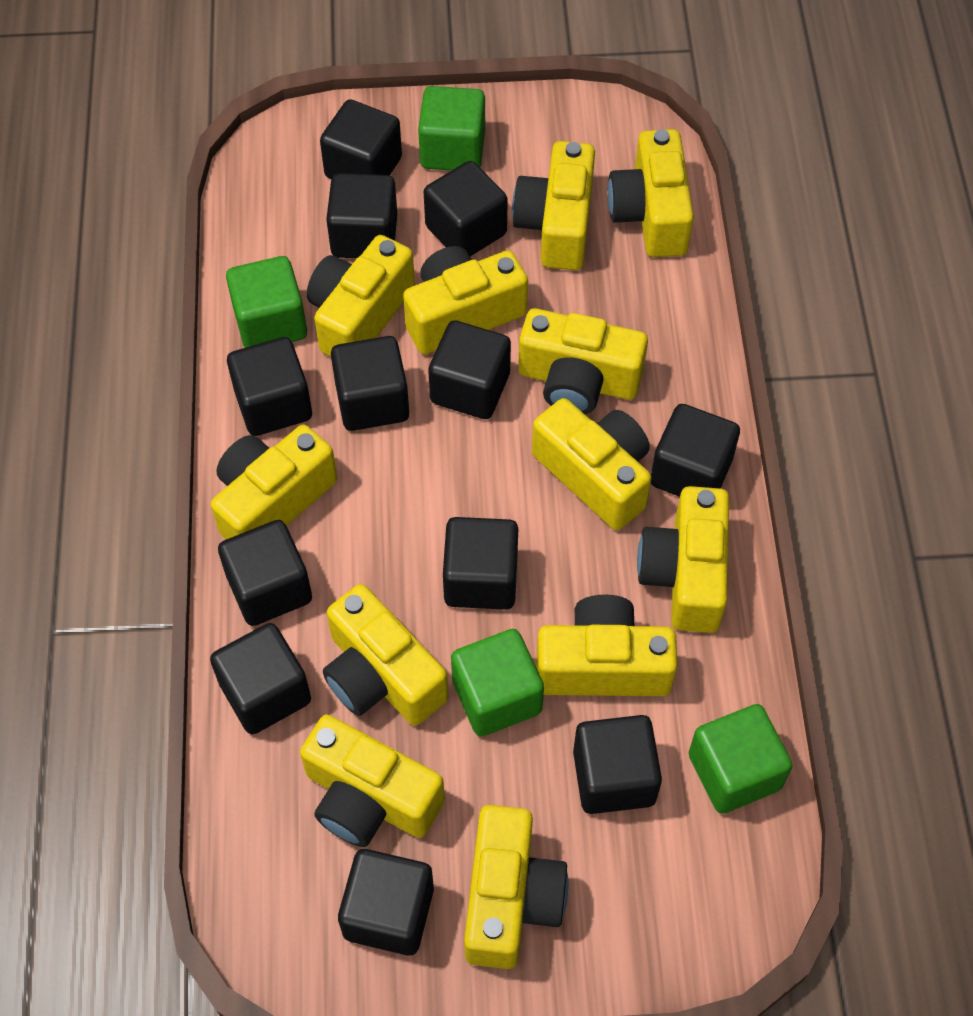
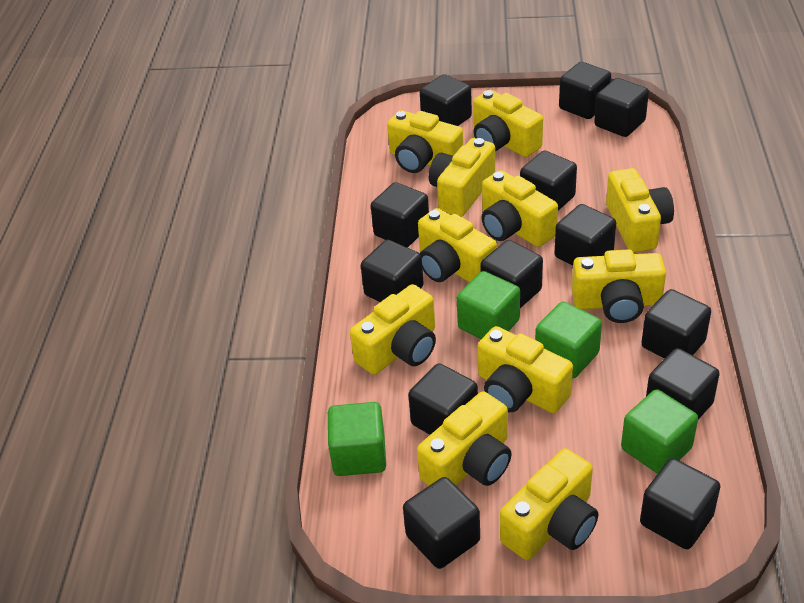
black cube: 12 -> 13
yellow camera: 12 -> 11

